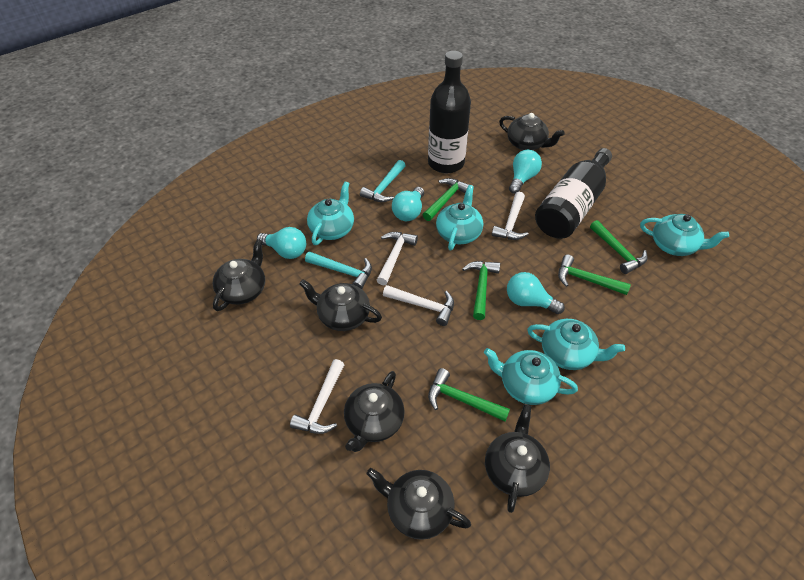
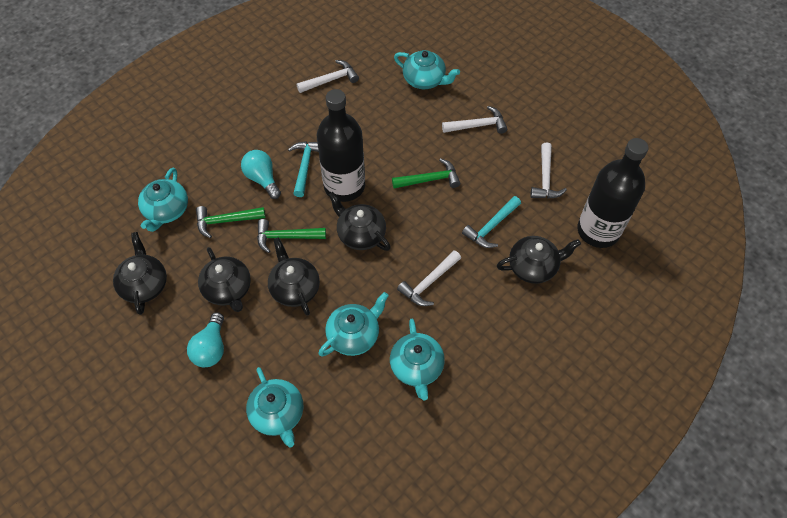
black teapot: 6 -> 5
green hammer: 5 -> 3
turquoise light bulb: 4 -> 2

